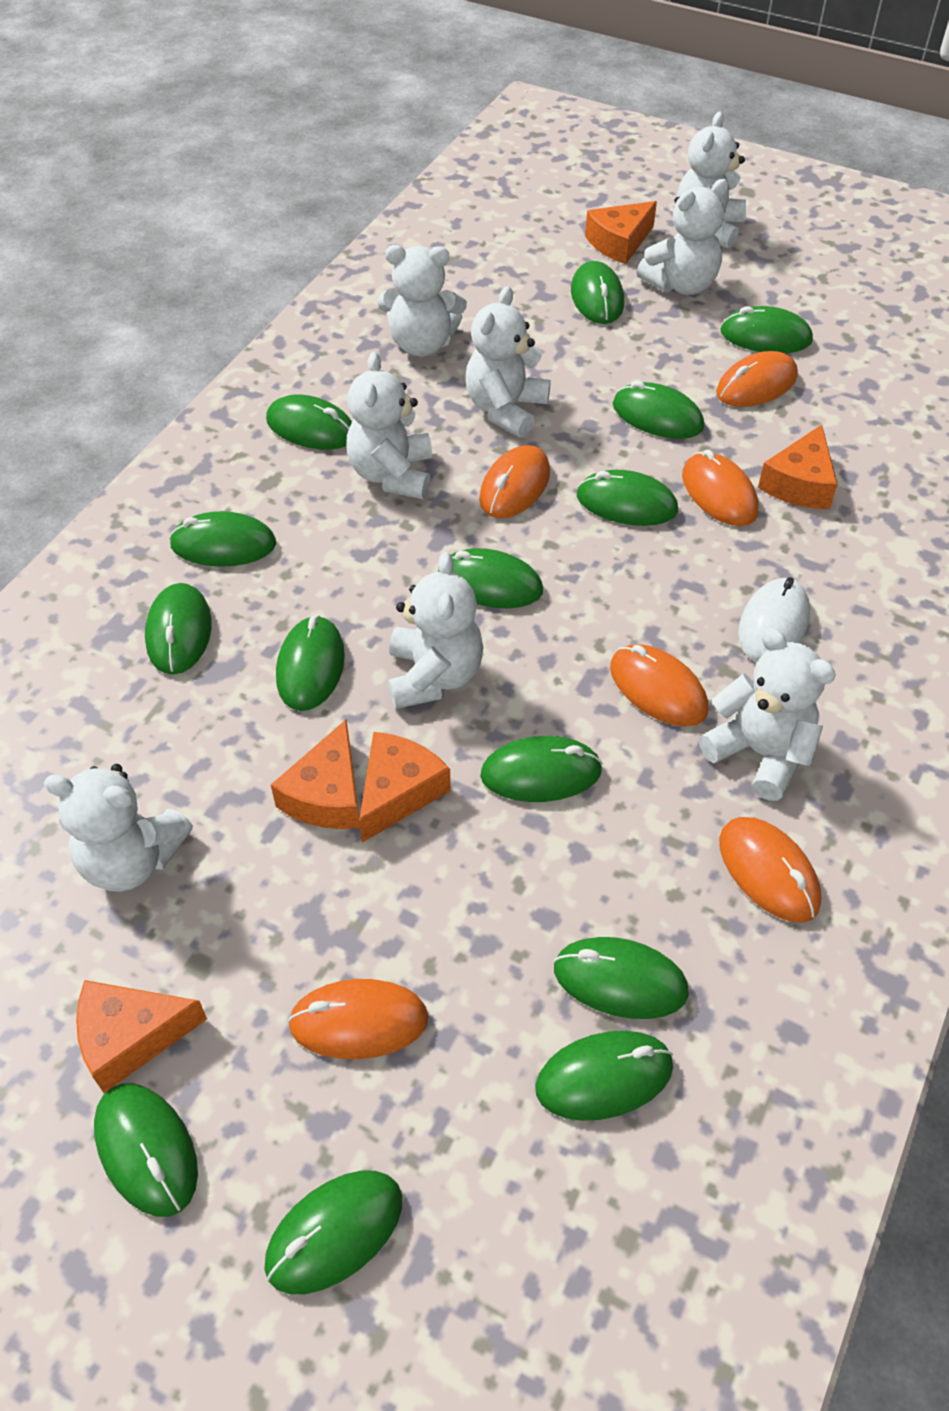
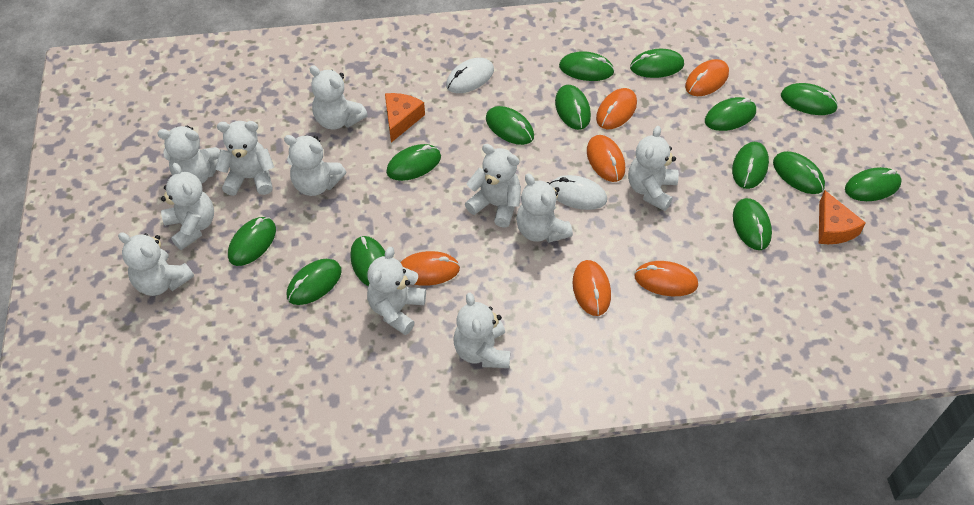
orange cheese: 5 -> 2
white mouse: 1 -> 2
white teddy bear: 8 -> 11

